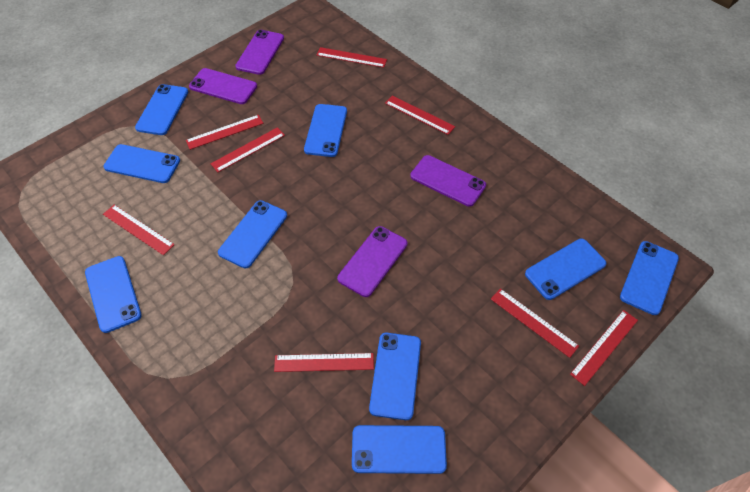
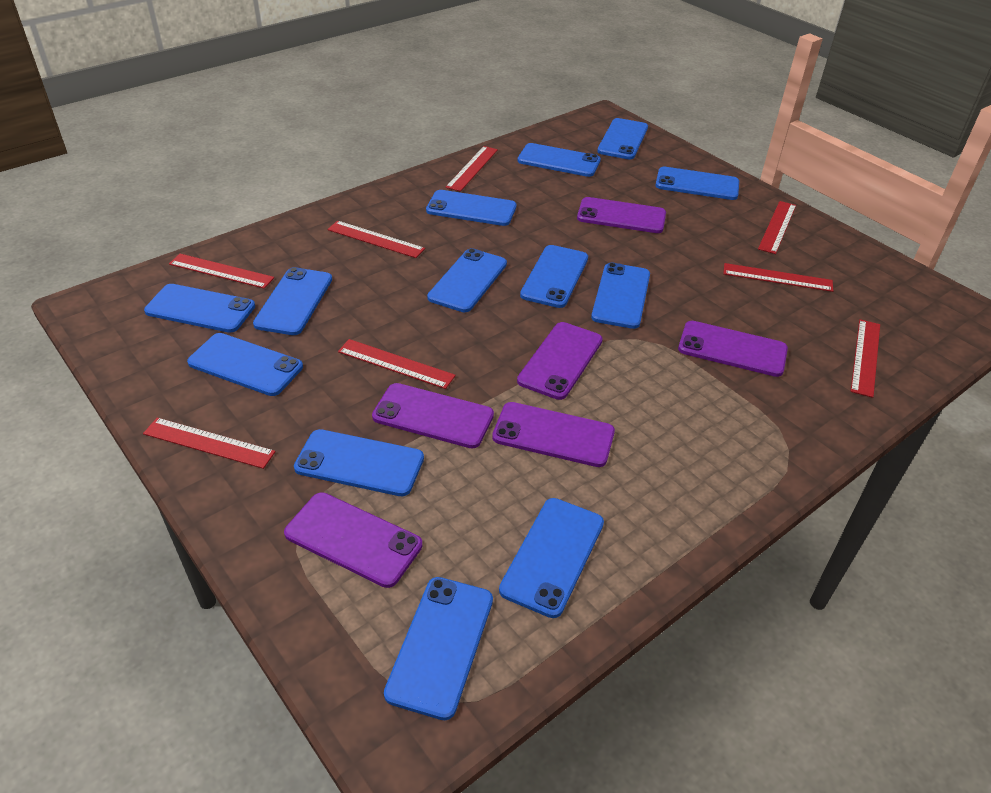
blue phone: 9 -> 13
purple phone: 4 -> 6

